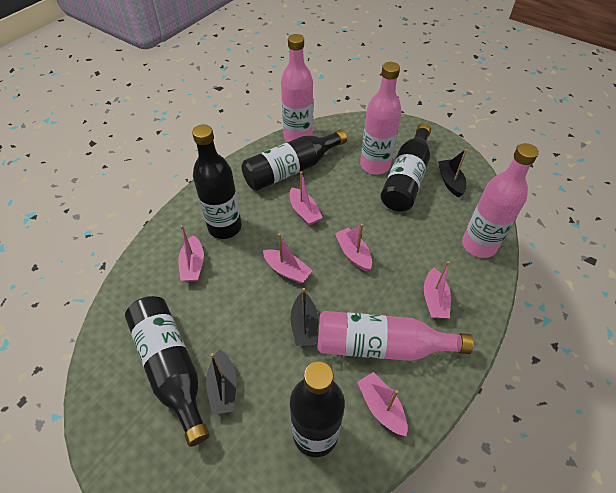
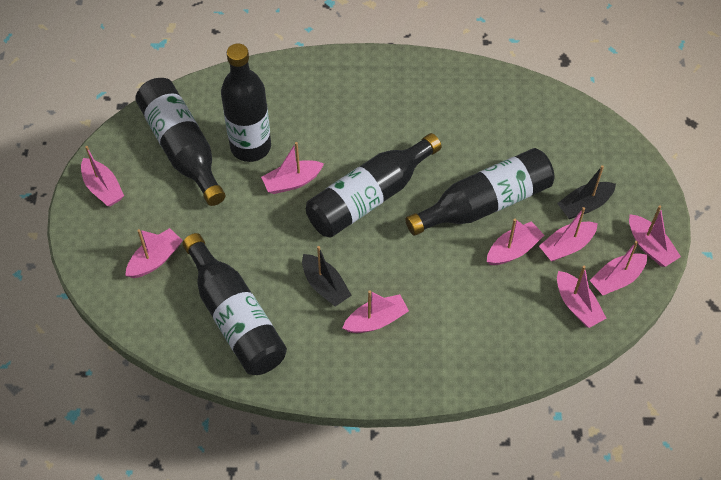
black boat: 3 -> 2
pink boat: 6 -> 9
pink bottle: 4 -> 0

